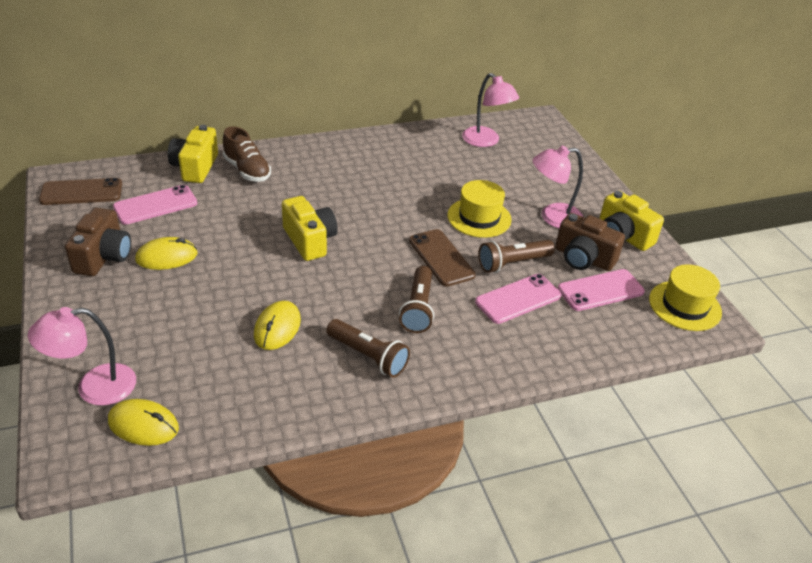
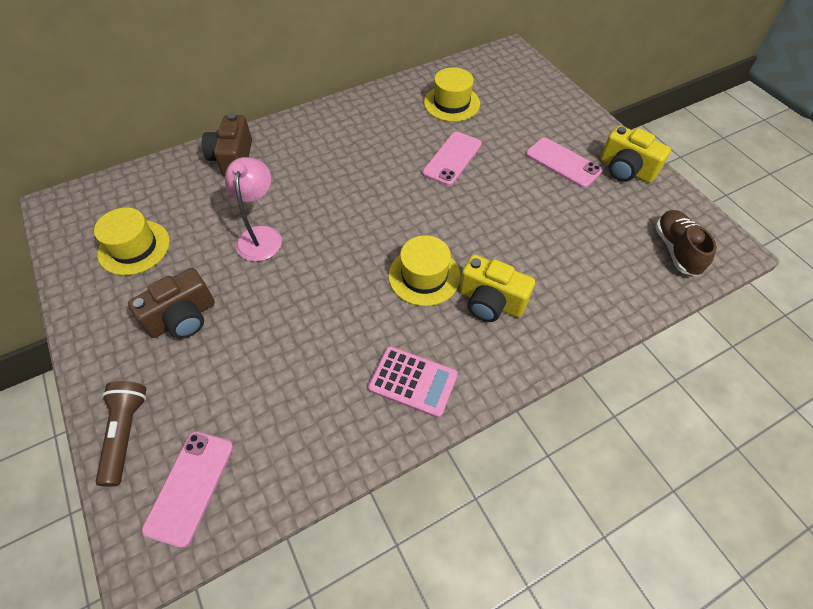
brown flashlight: 3 -> 1
brown phone: 2 -> 0
pink calculator: 0 -> 1
pink lamp: 3 -> 1
yellow camera: 3 -> 2
yellow hat: 2 -> 3
yellow mouse: 3 -> 0

